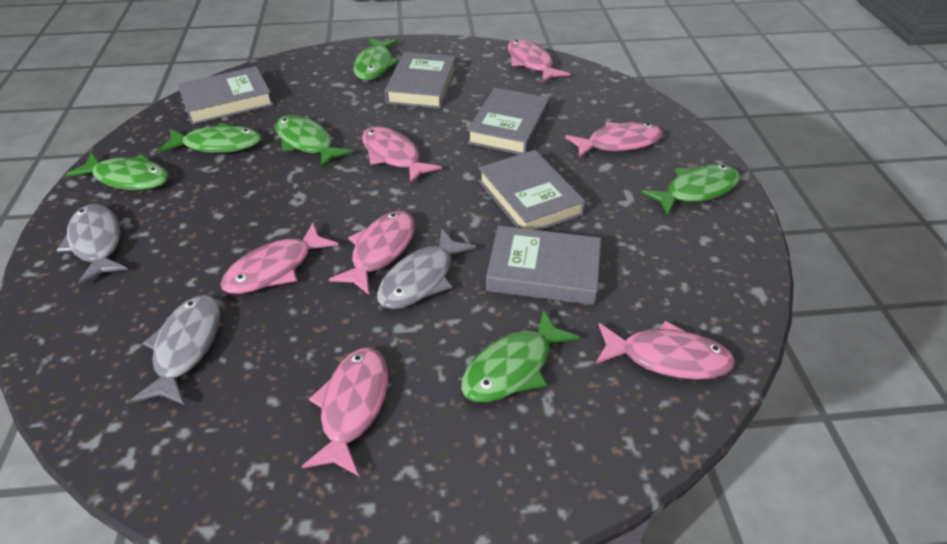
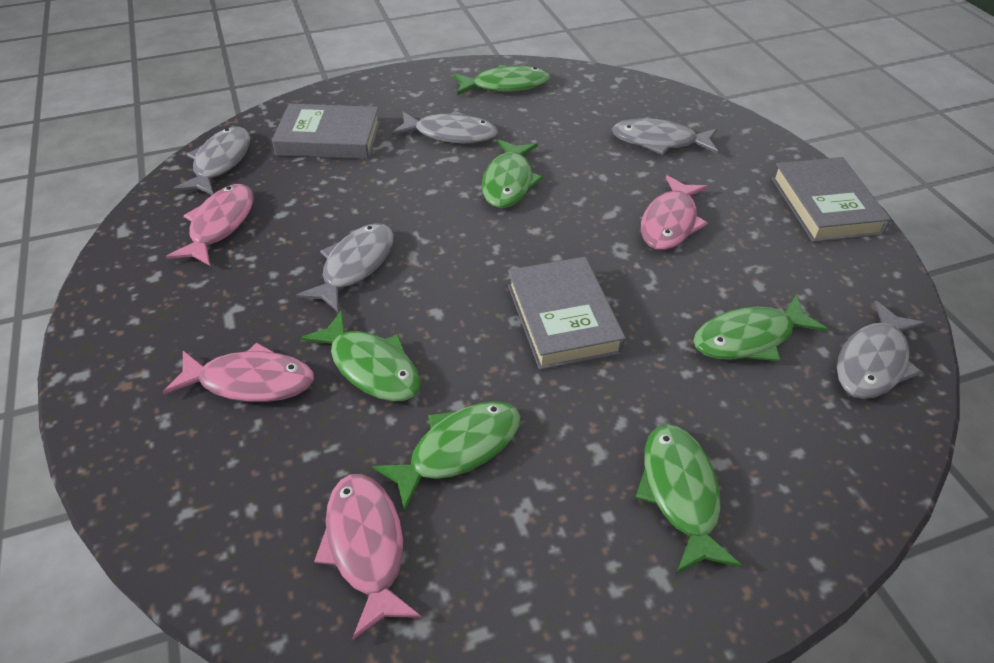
grey book: 5 -> 3
grey fish: 3 -> 5
pink fish: 7 -> 4

